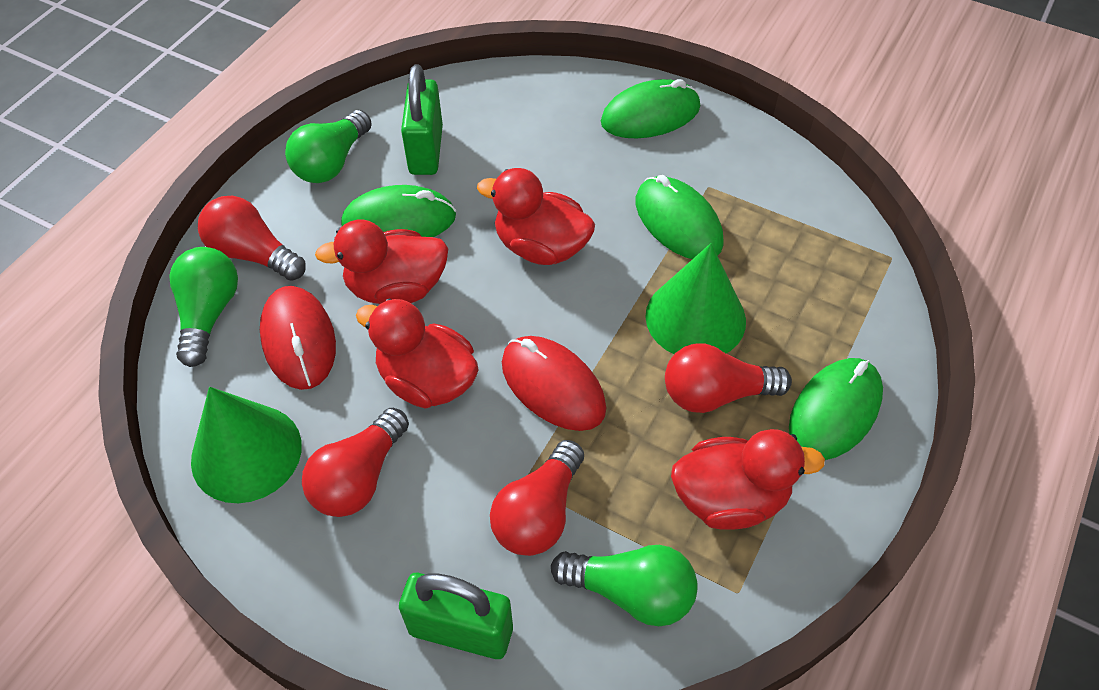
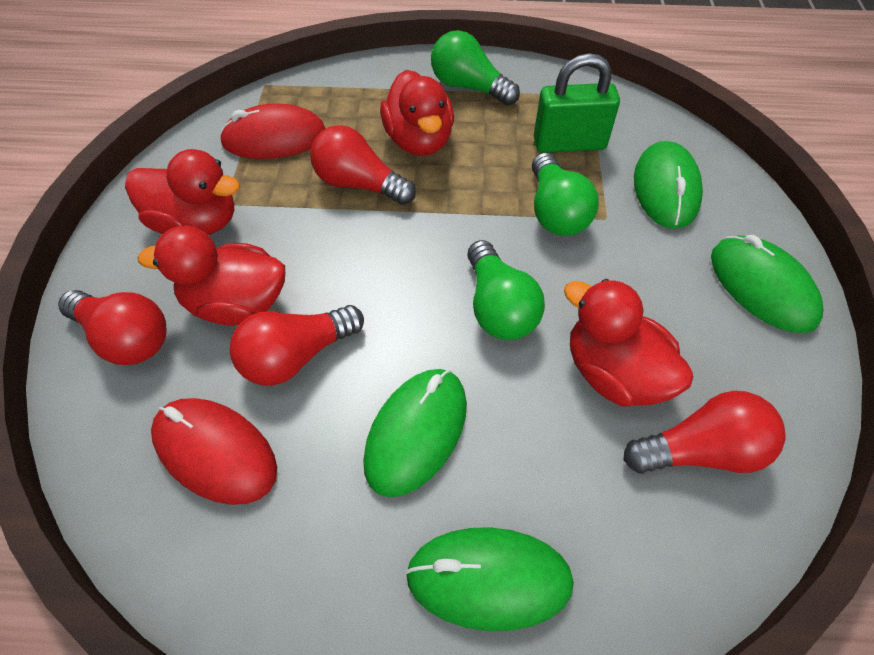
green cone: 2 -> 0
green padlock: 2 -> 1

